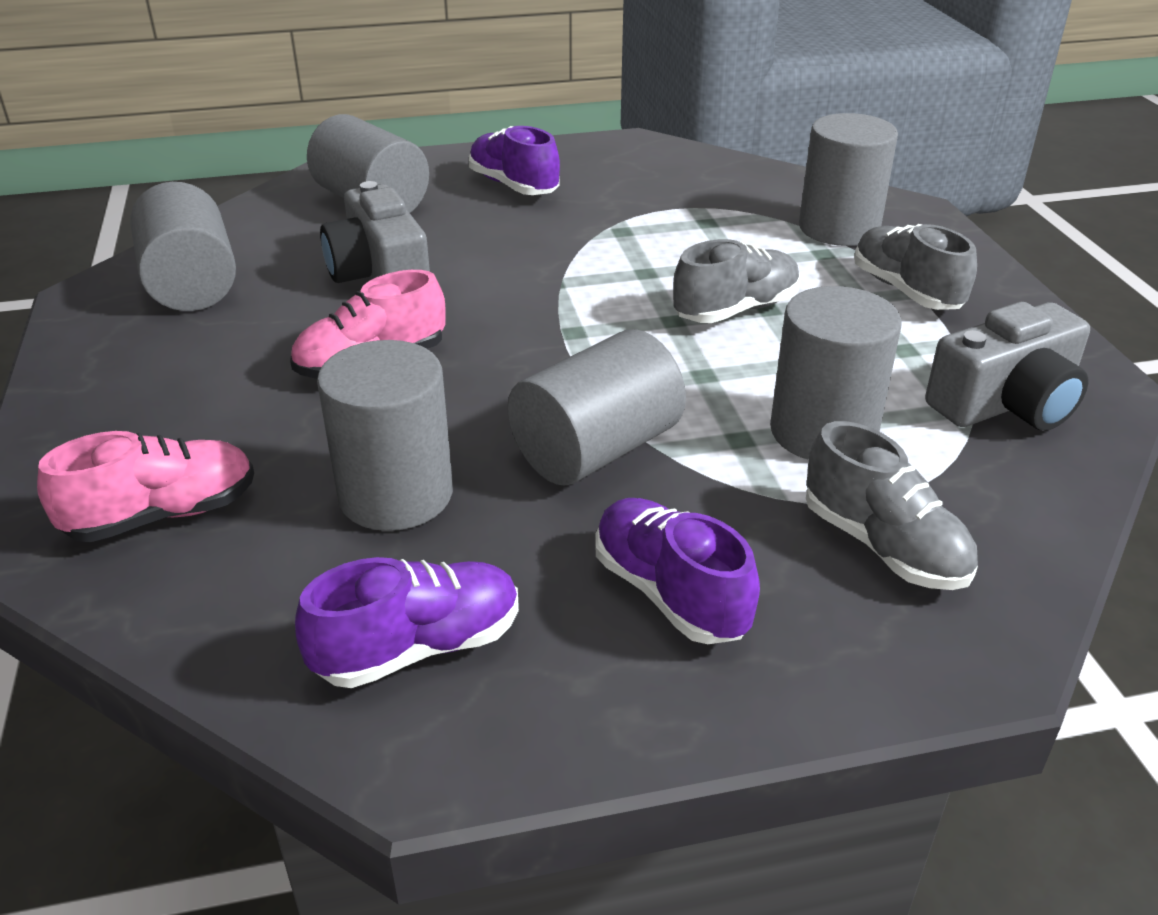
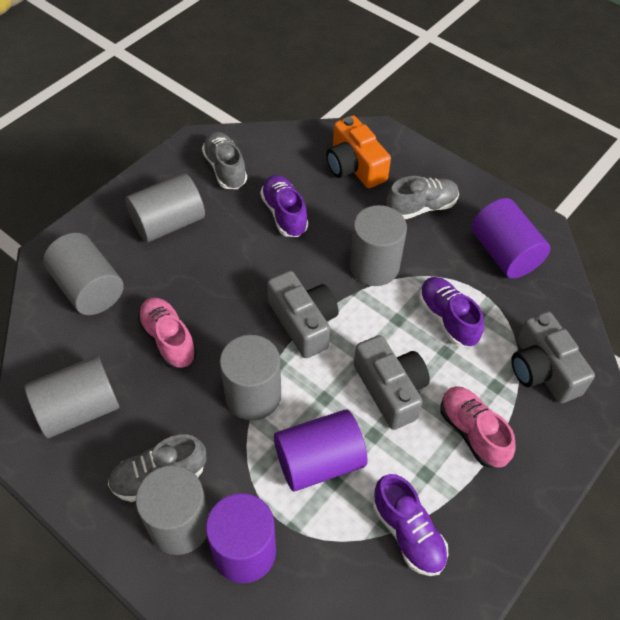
grey camera: 2 -> 3
orange camera: 0 -> 1
purple cylinder: 0 -> 3

